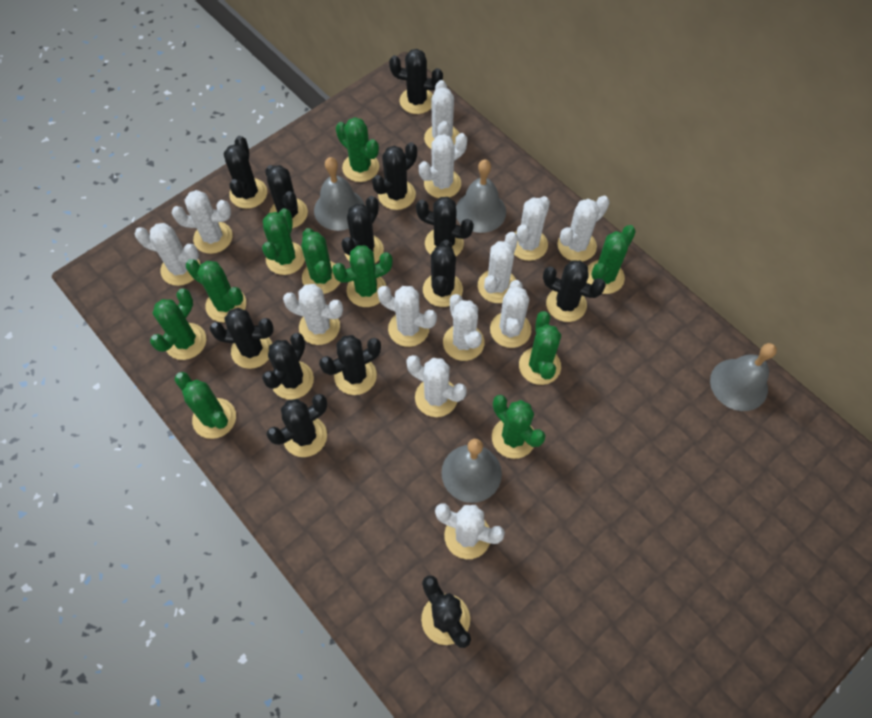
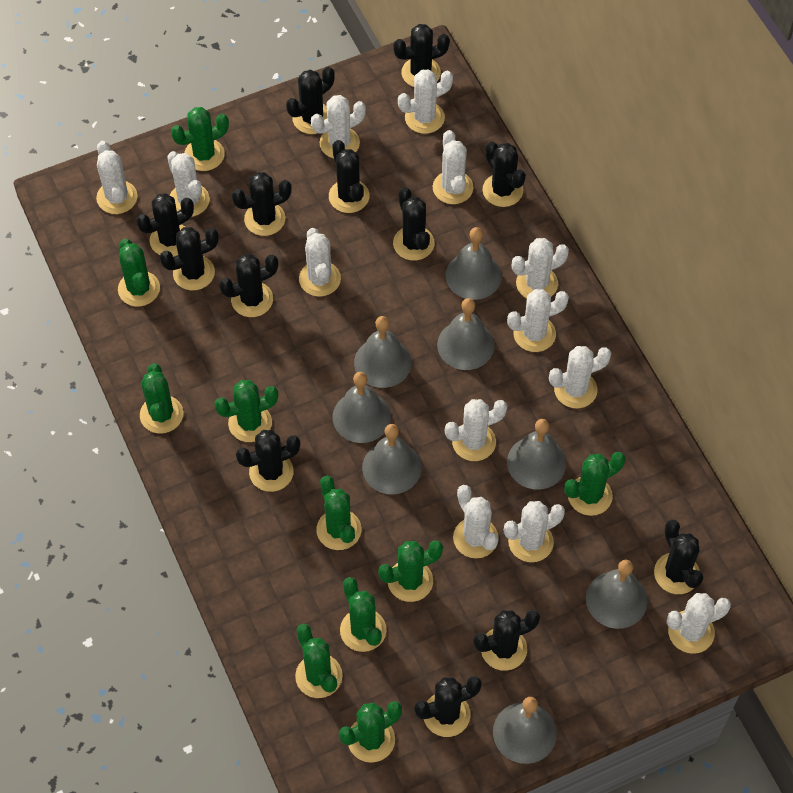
grey bell: 4 -> 8

